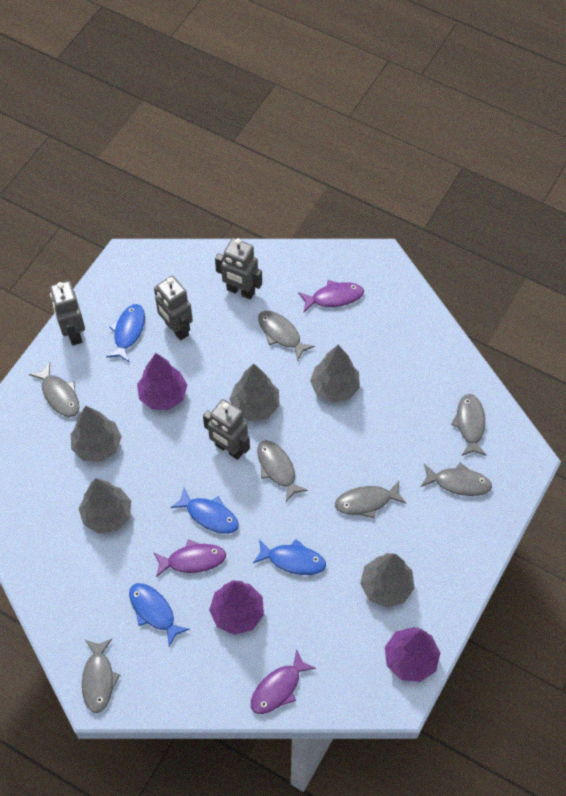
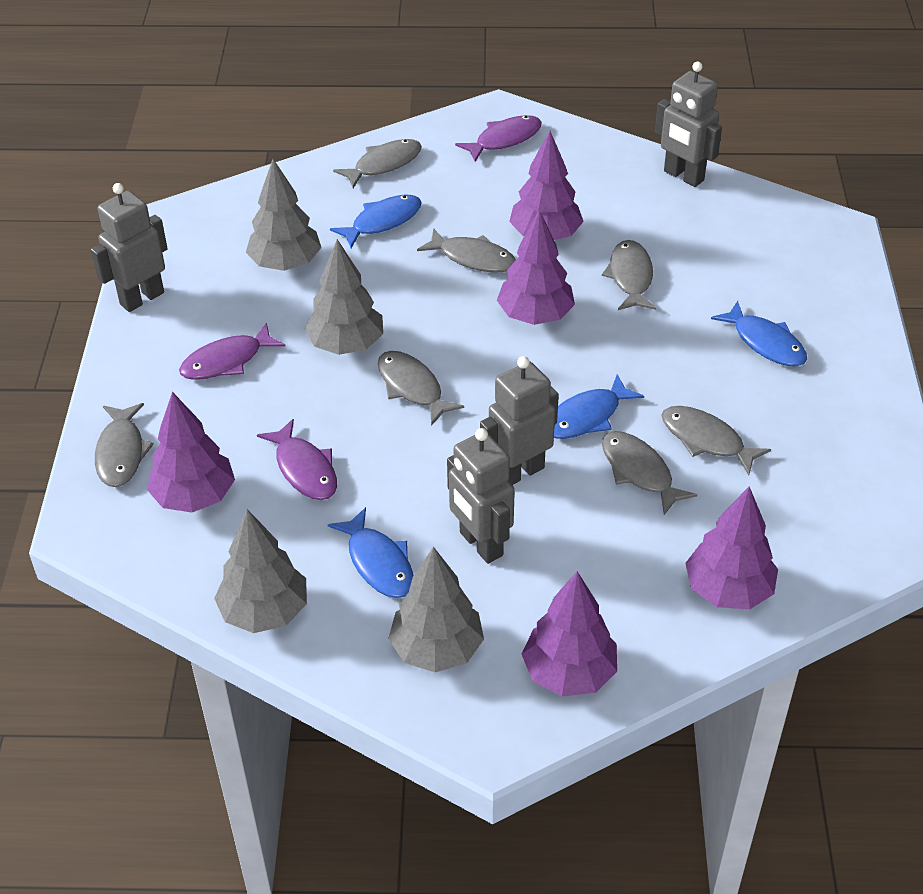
grey tree: 5 -> 4
purple tree: 3 -> 5

